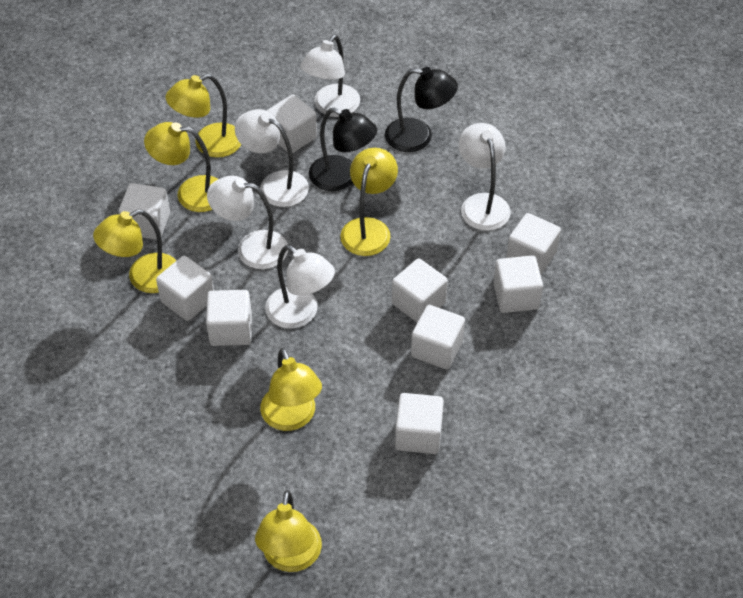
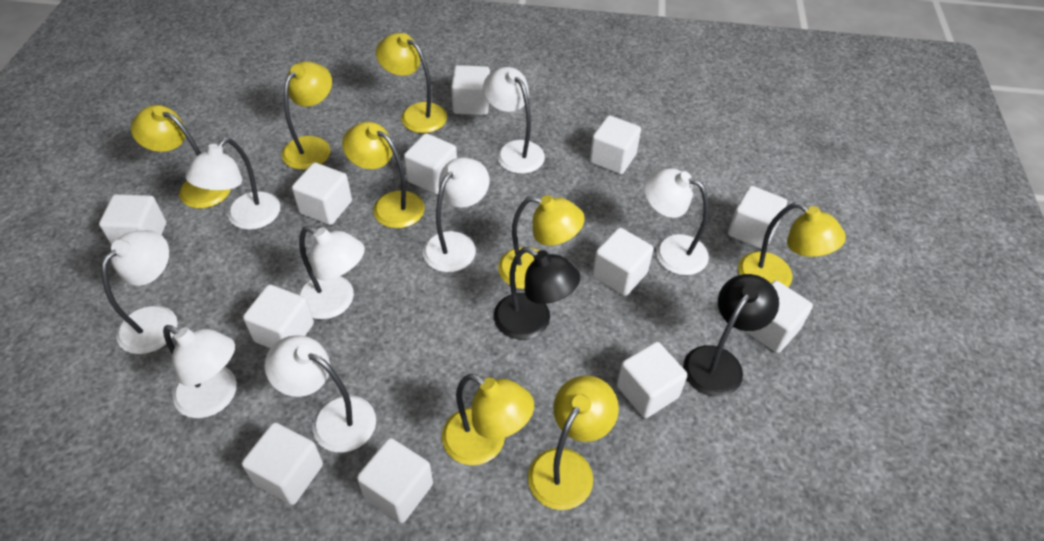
white cube: 9 -> 12
white lamp: 5 -> 8
yellow lamp: 6 -> 8

